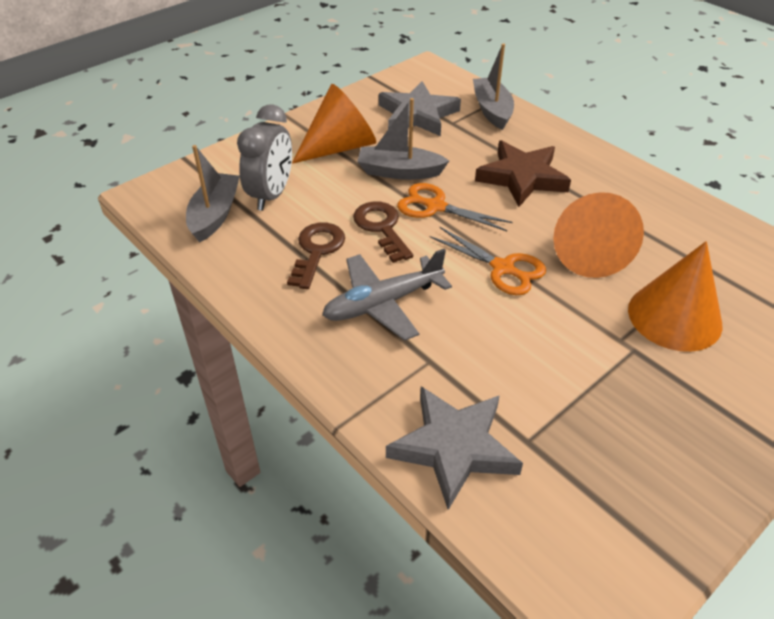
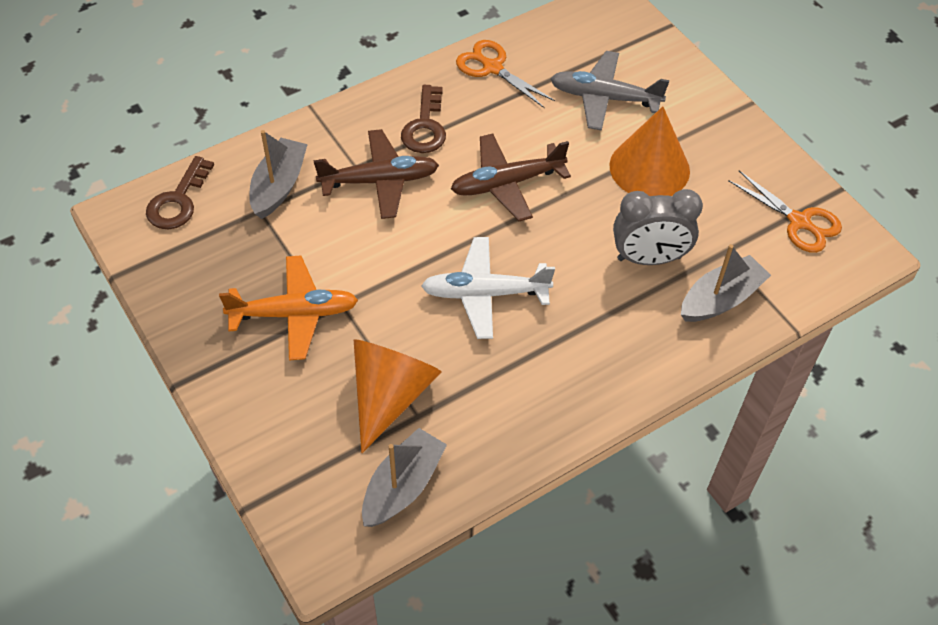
brown plane: 0 -> 2
brown star: 1 -> 0
grey star: 2 -> 0
orange cone: 3 -> 2
orange plane: 0 -> 1
white plane: 0 -> 1

